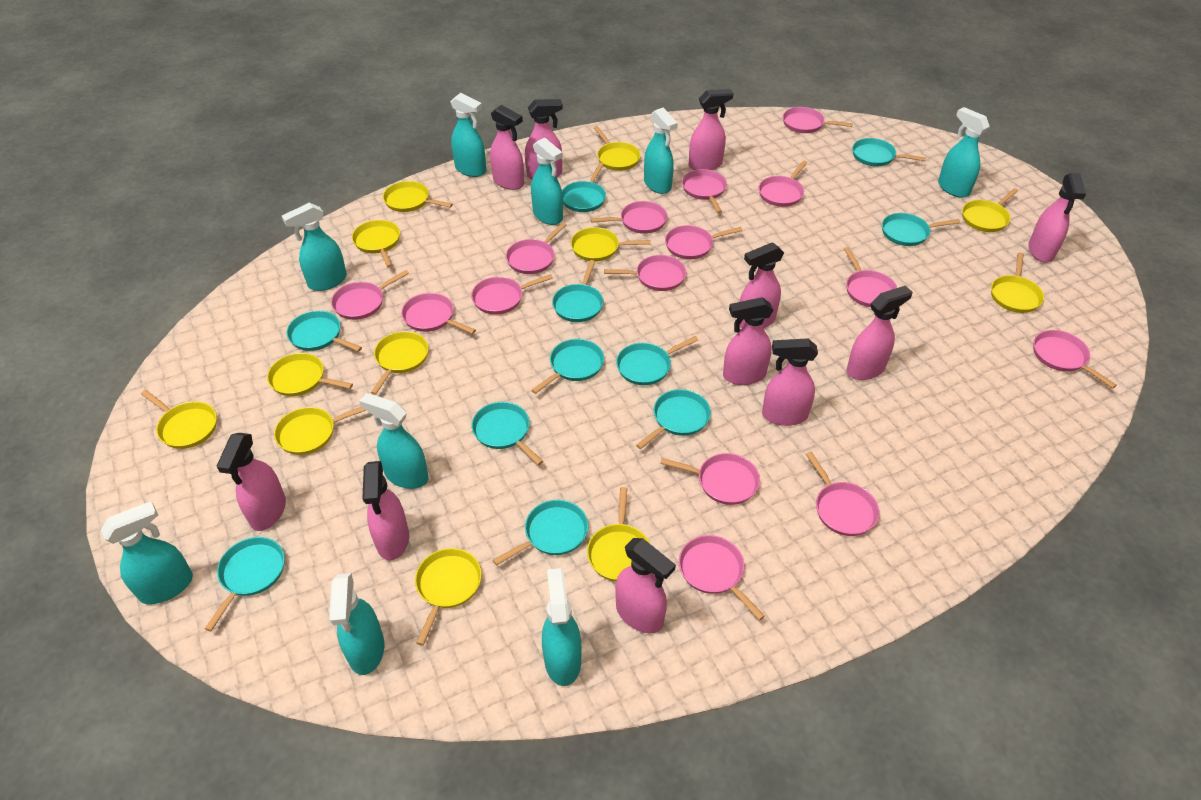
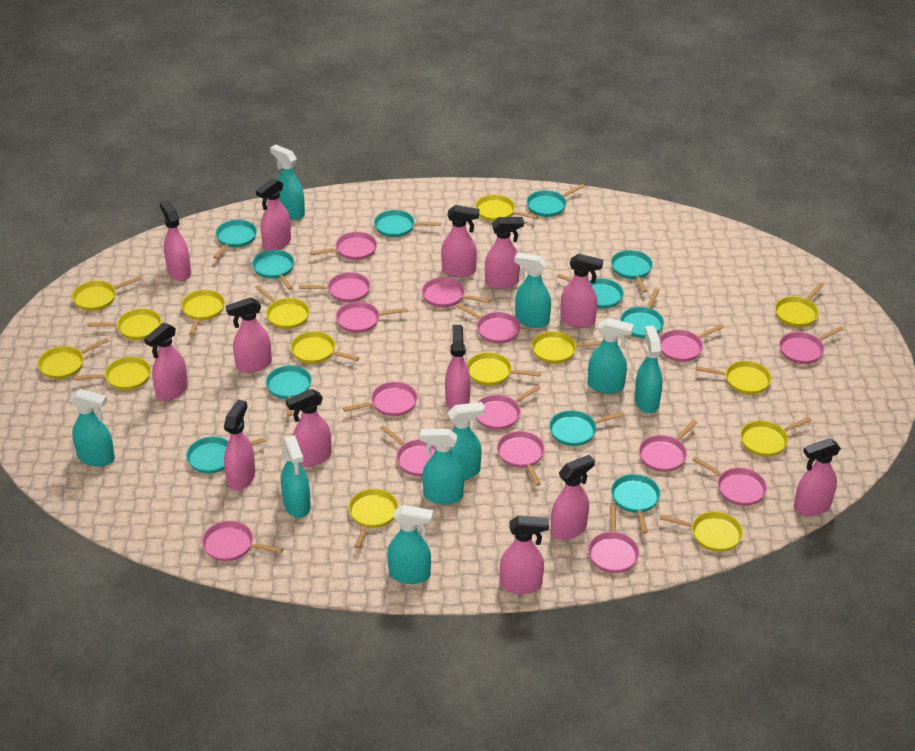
pink spray bottle: 11 -> 13
yellow pan: 12 -> 15

